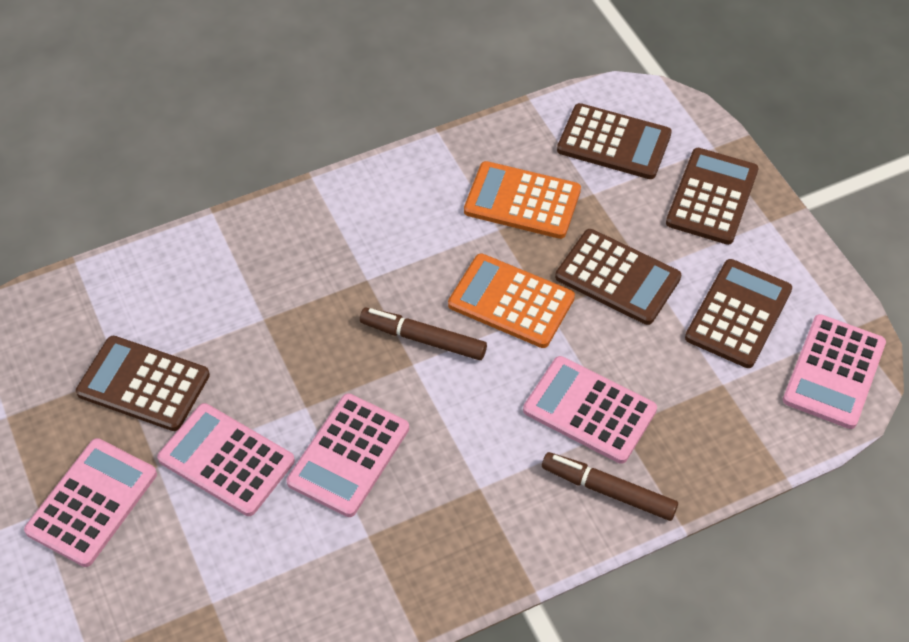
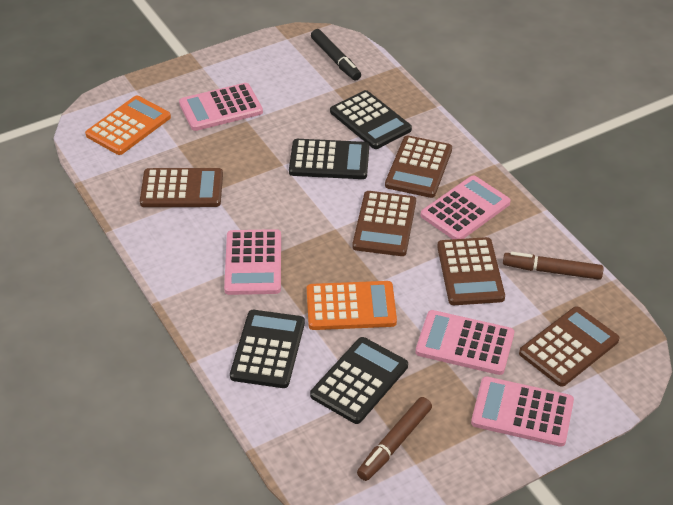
black calculator: 0 -> 4
black marker: 0 -> 1

